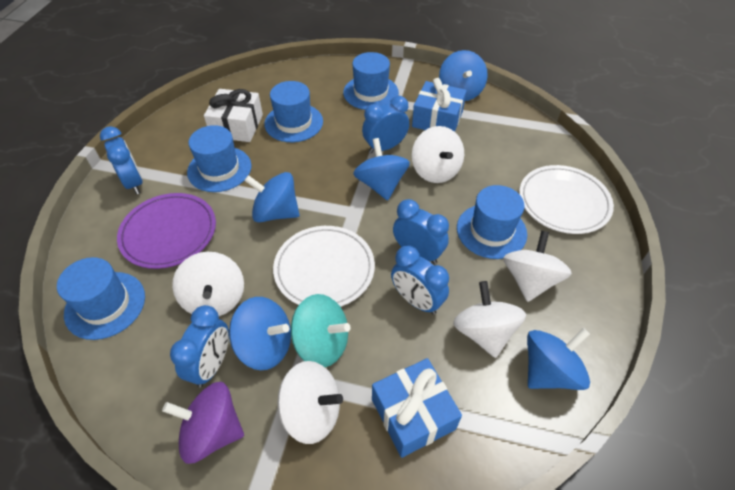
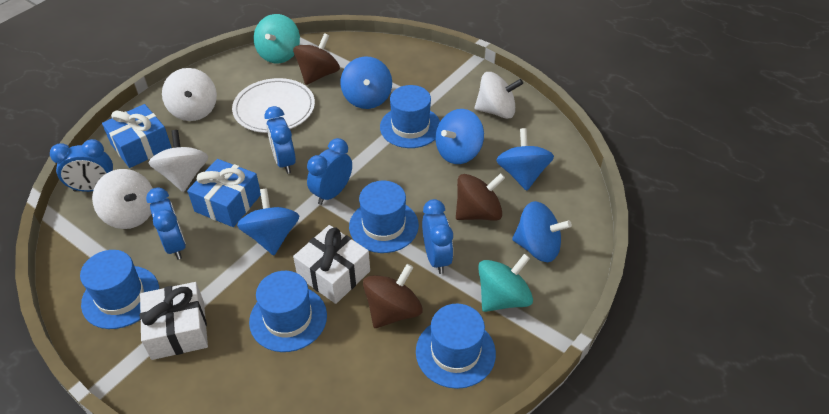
brown spinning top: 0 -> 3
purple plate: 1 -> 0
purple spinning top: 1 -> 0
turquoise spinning top: 1 -> 2
white gift: 1 -> 2
white plate: 2 -> 1
white spinning top: 5 -> 4

